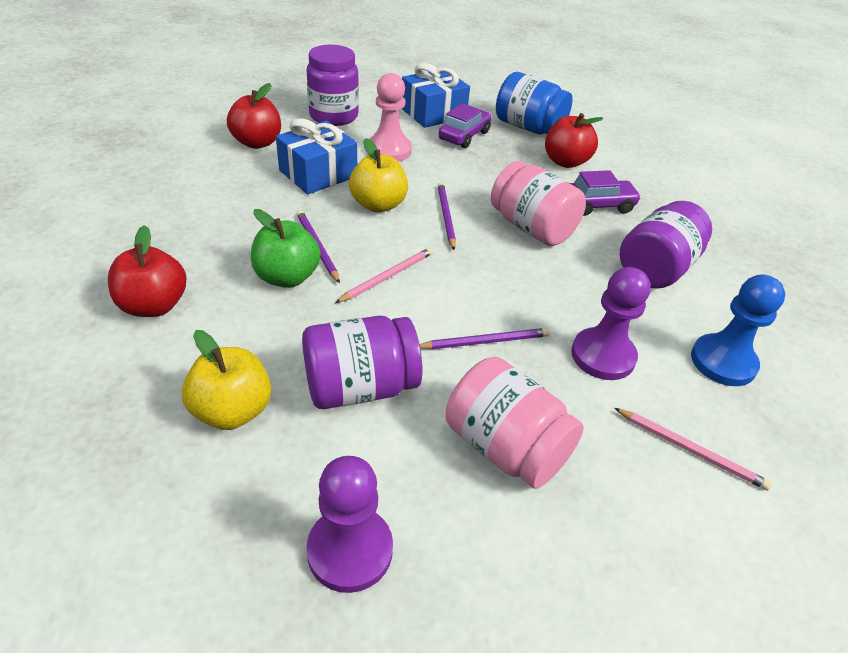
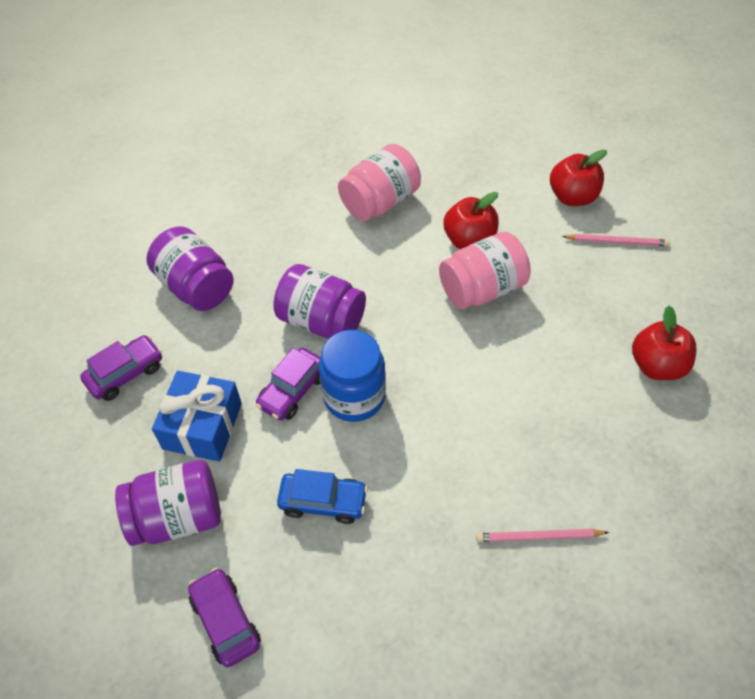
blue car: 0 -> 1
blue gift: 2 -> 1
blue pawn: 1 -> 0
green apple: 1 -> 0
pink pawn: 1 -> 0
purple car: 2 -> 3
purple pawn: 2 -> 0
purple pencil: 3 -> 0
yellow apple: 2 -> 0

